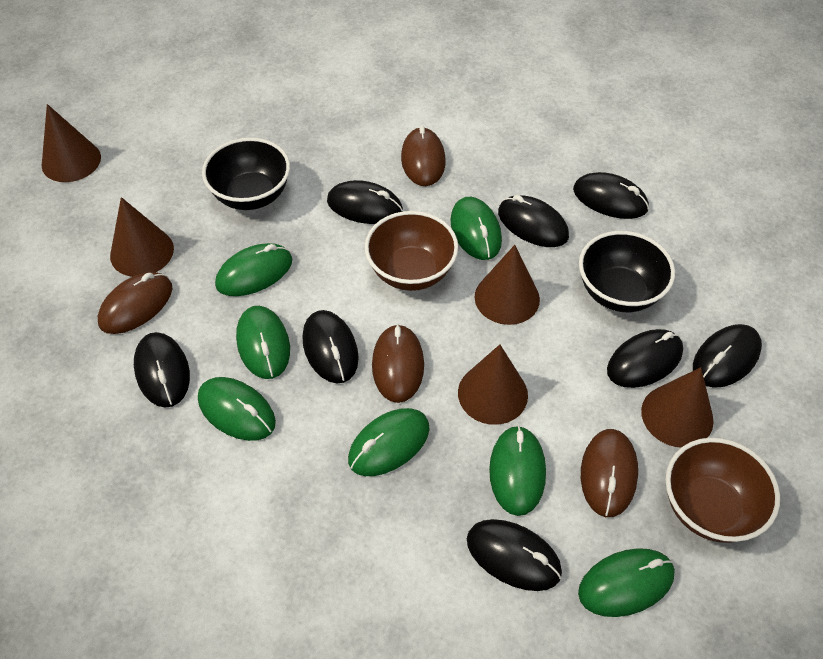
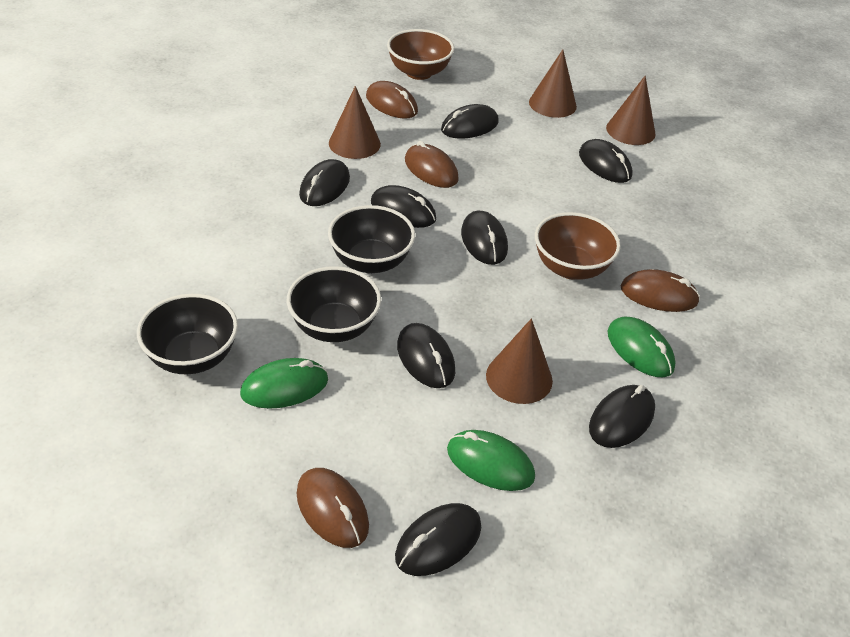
black bowl: 2 -> 3
brown cone: 5 -> 4
green mouse: 7 -> 3

